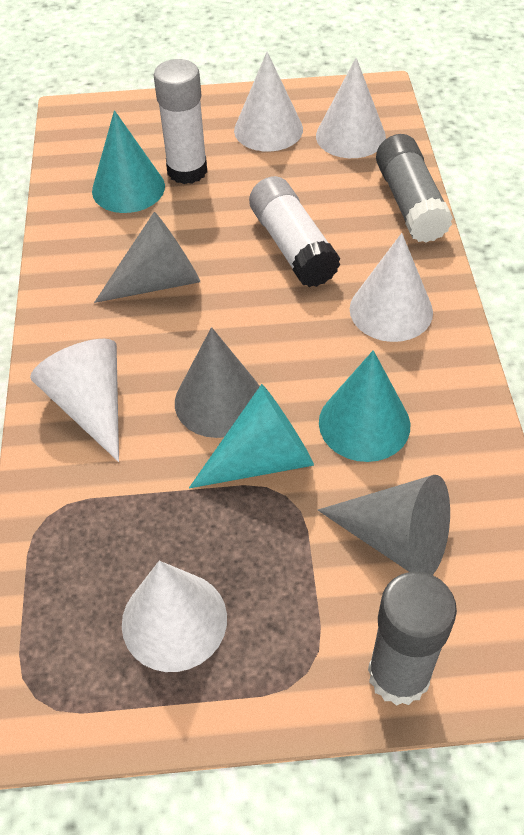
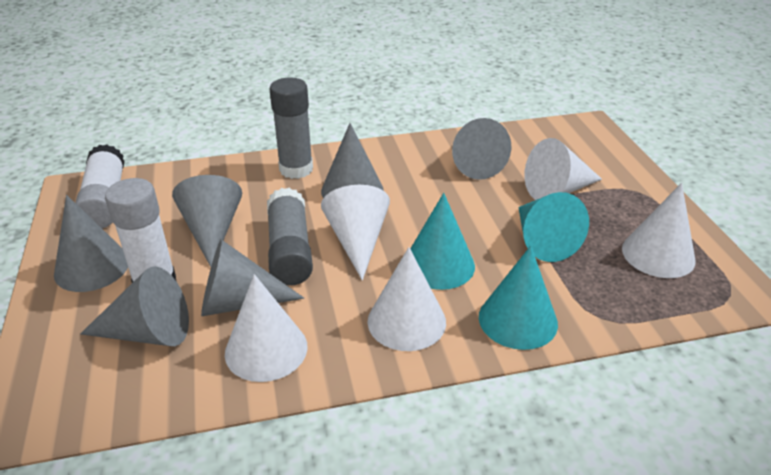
grey cone: 3 -> 6

